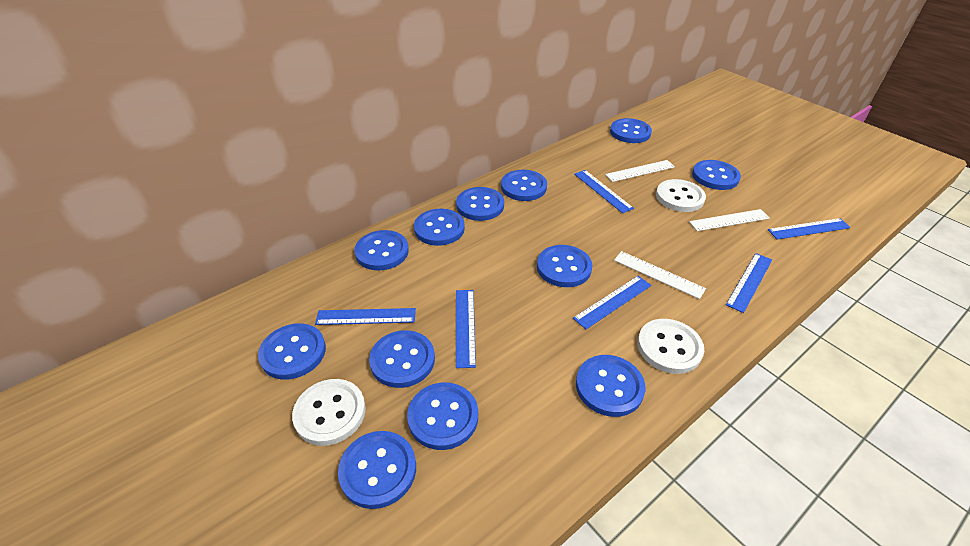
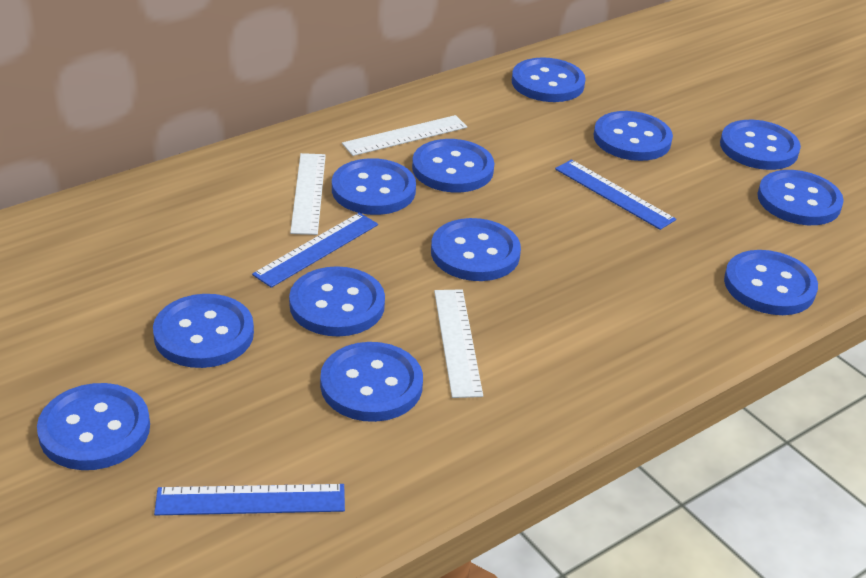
blue ruler: 6 -> 3
white button: 3 -> 0

